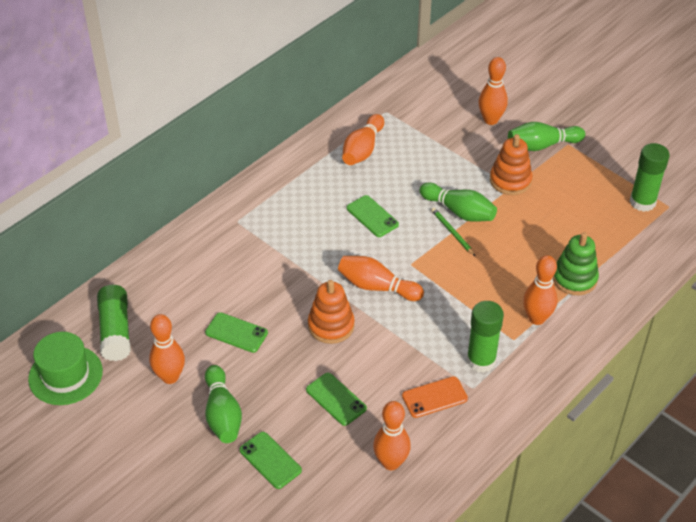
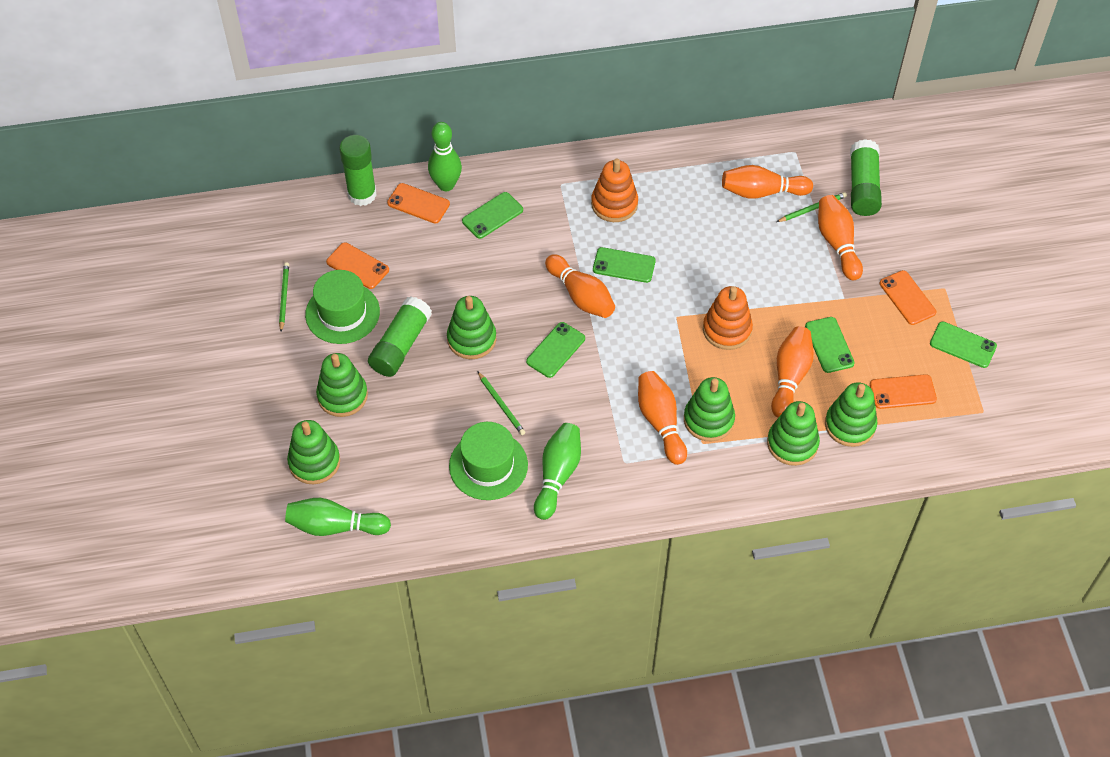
green hat: 1 -> 2
green pencil: 1 -> 3
green phone: 4 -> 5
green stacking toy: 1 -> 6
orange bowling pin: 6 -> 5
orange phone: 1 -> 4

